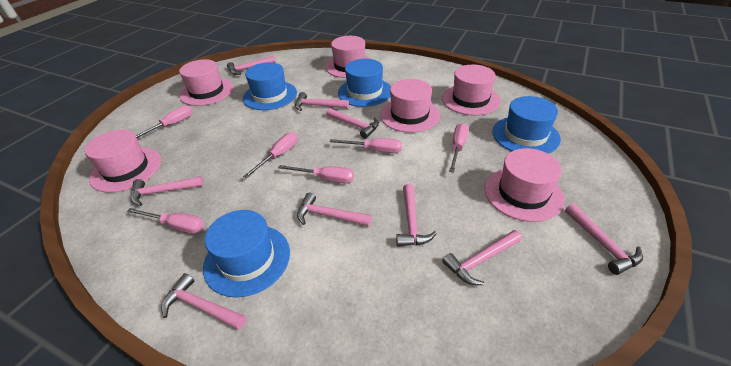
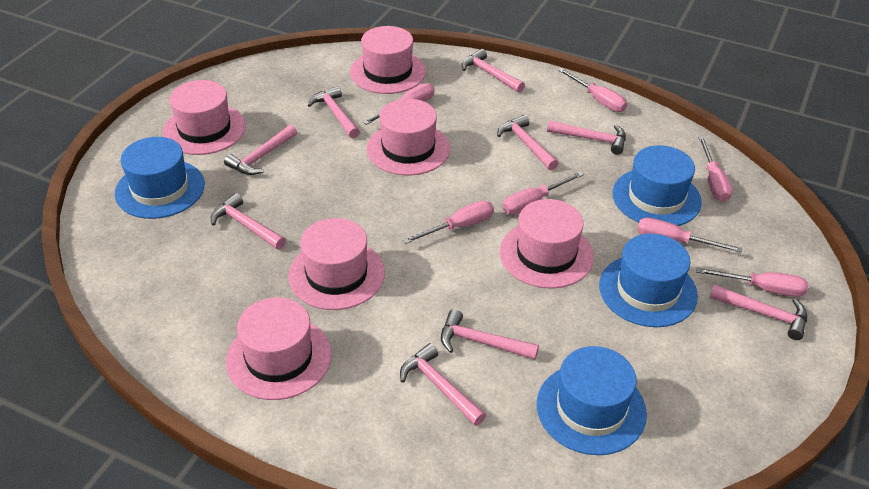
pink screwdriver: 6 -> 7

